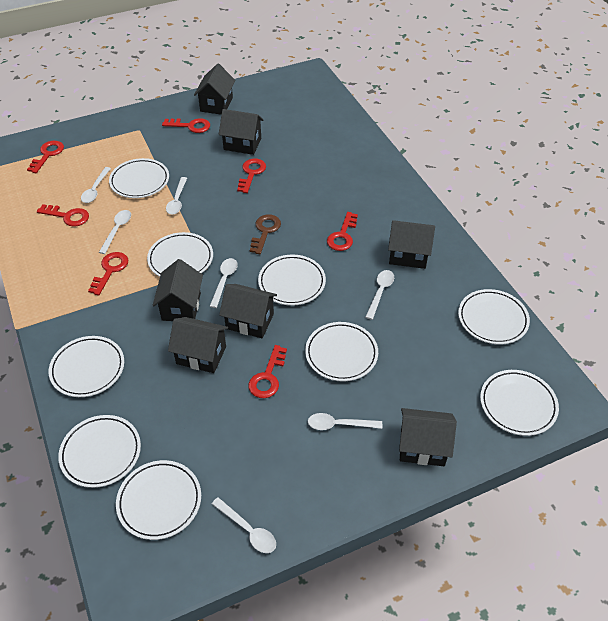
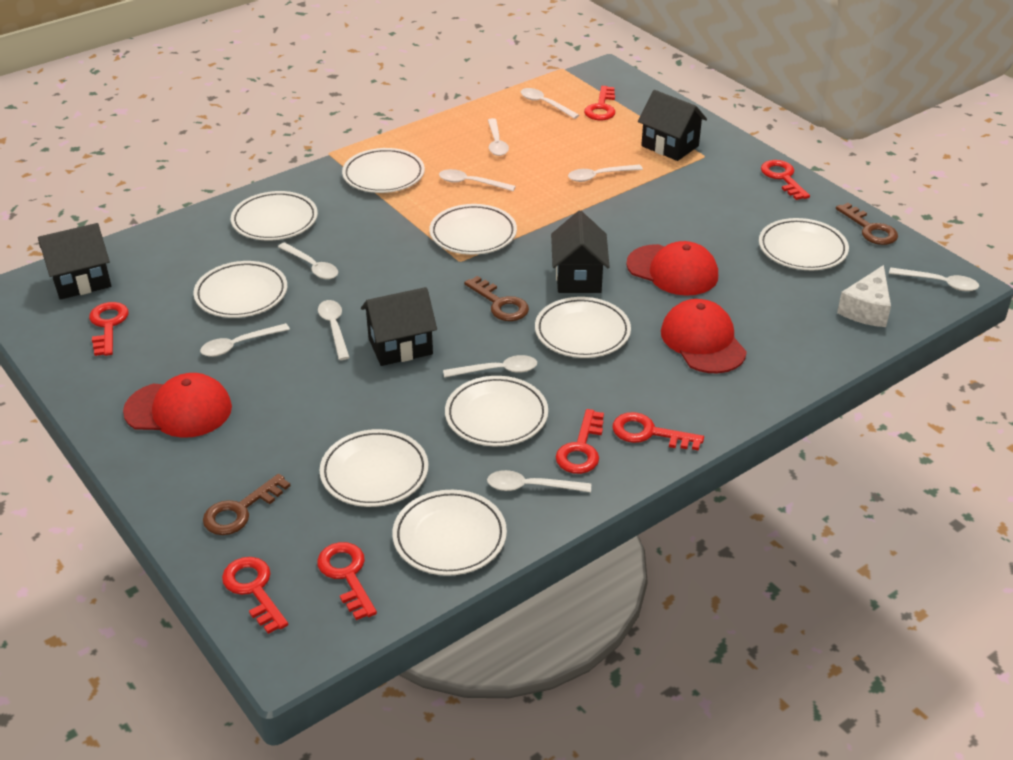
black house: 7 -> 4
brown key: 1 -> 3
red cap: 0 -> 3
white cheese: 0 -> 1
white spoon: 7 -> 10

